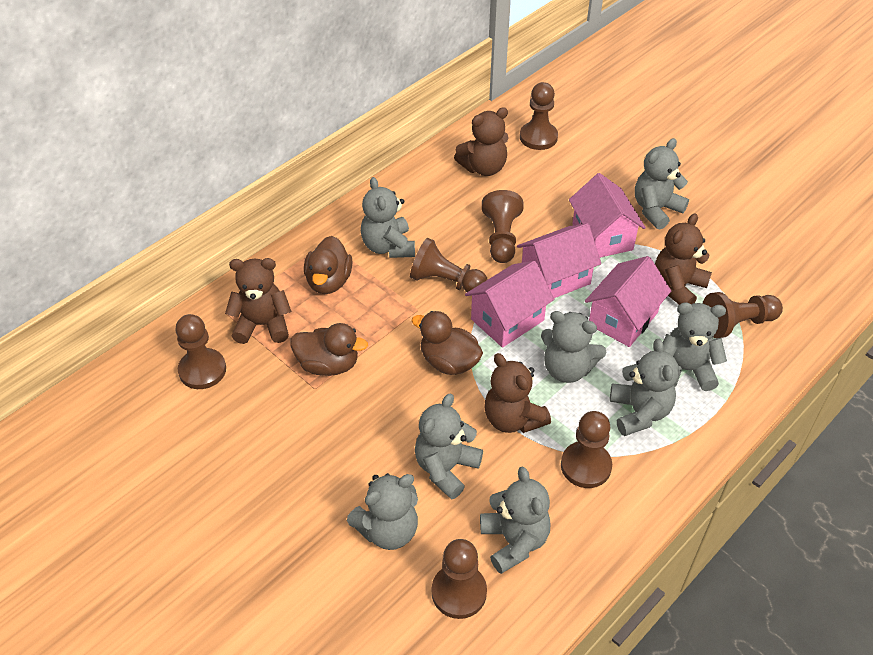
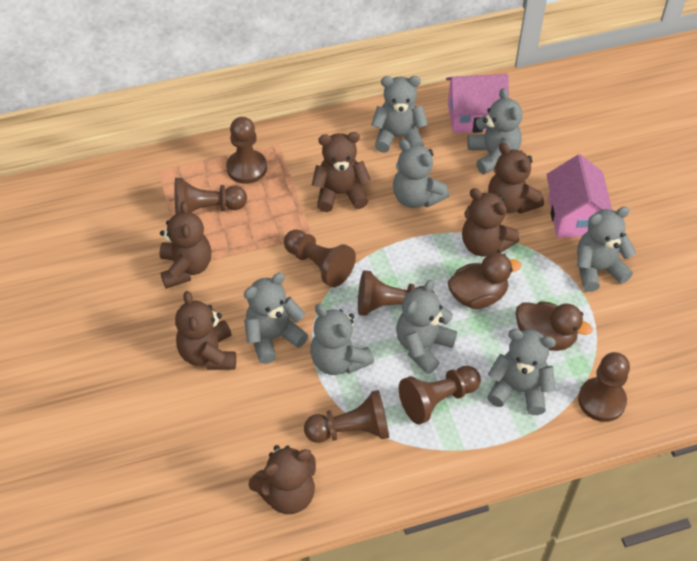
brown duck: 3 -> 2
brown teddy bear: 4 -> 6
pink house: 4 -> 2

